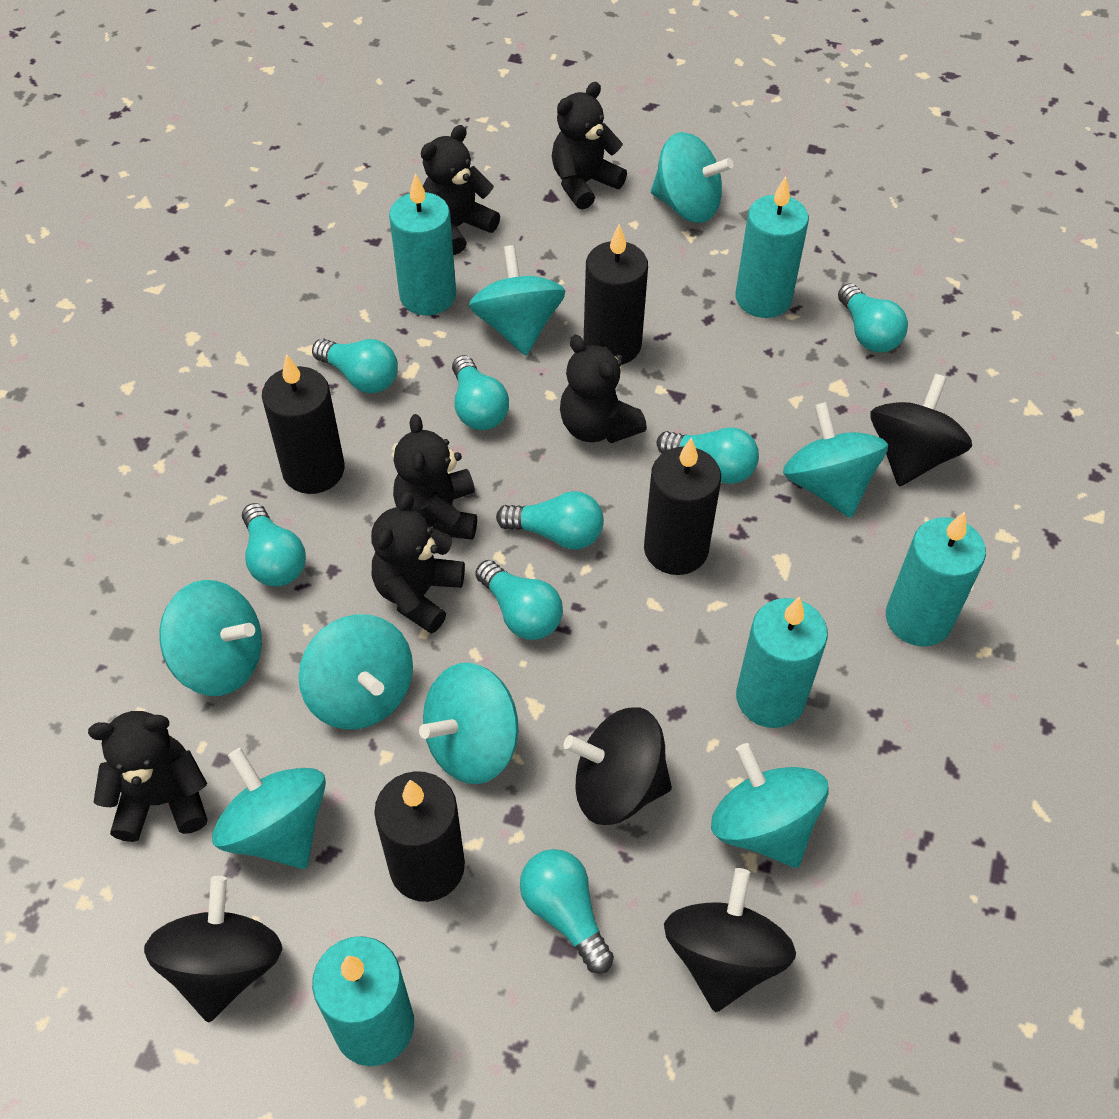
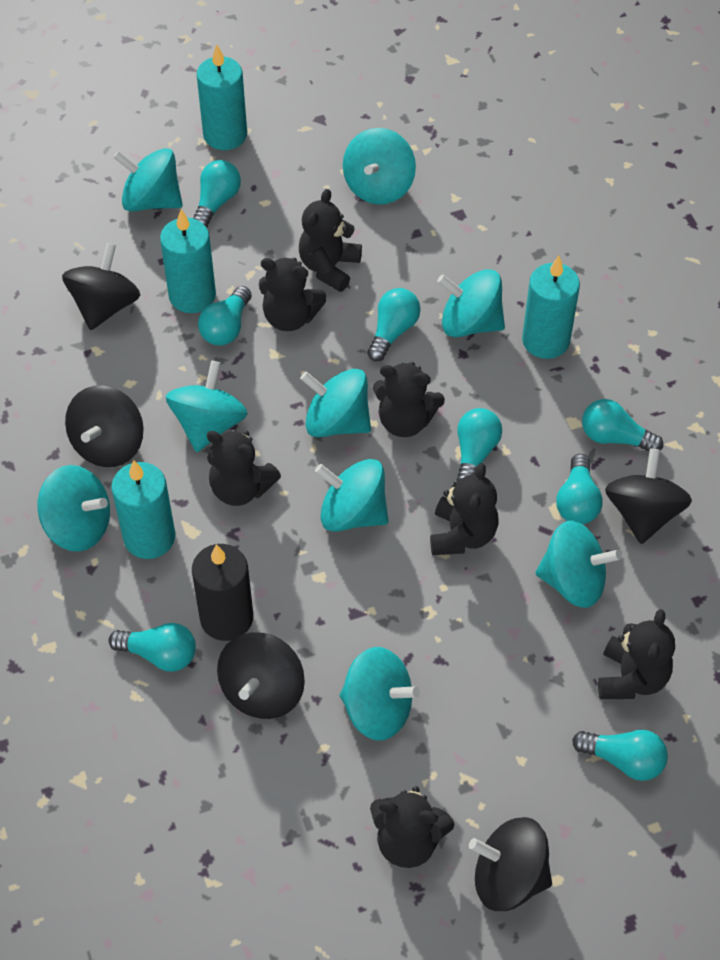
black candle: 4 -> 1
black spinning top: 4 -> 5
black teddy bear: 6 -> 7
turquoise candle: 5 -> 4
turquoise spinning top: 8 -> 9

